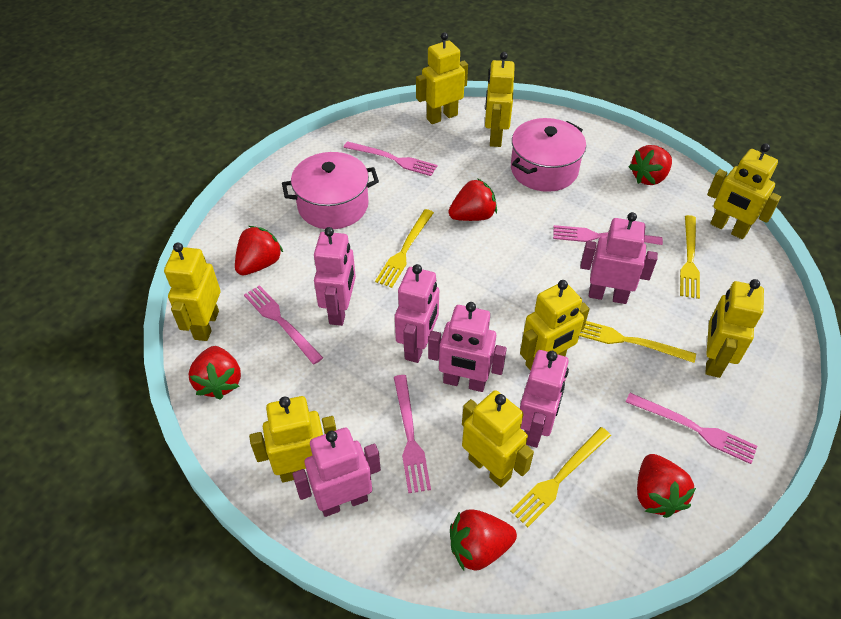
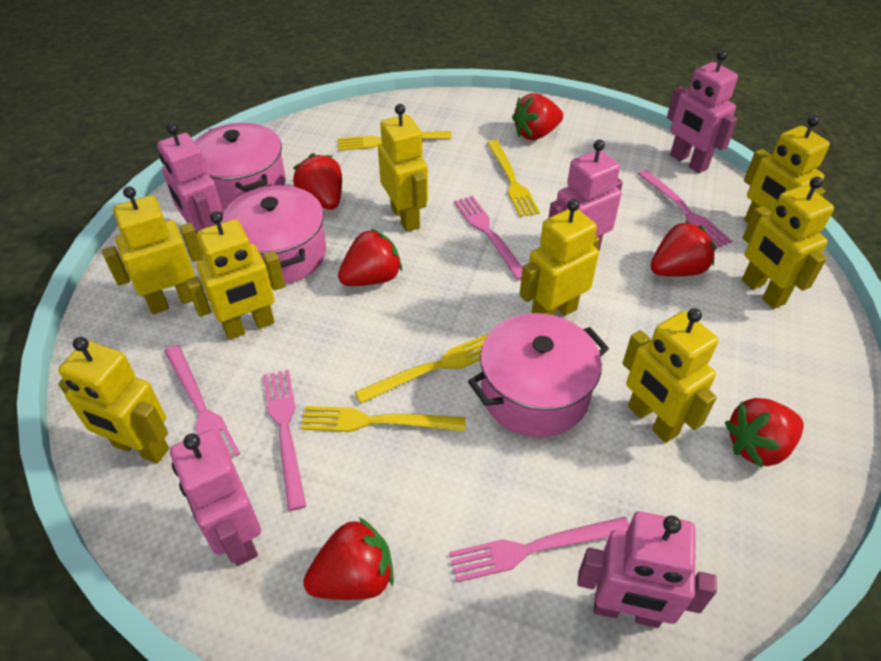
pink pot: 2 -> 3
pink robot: 6 -> 5

